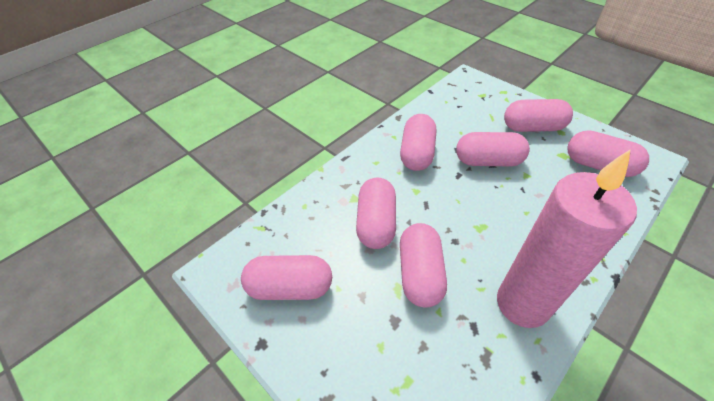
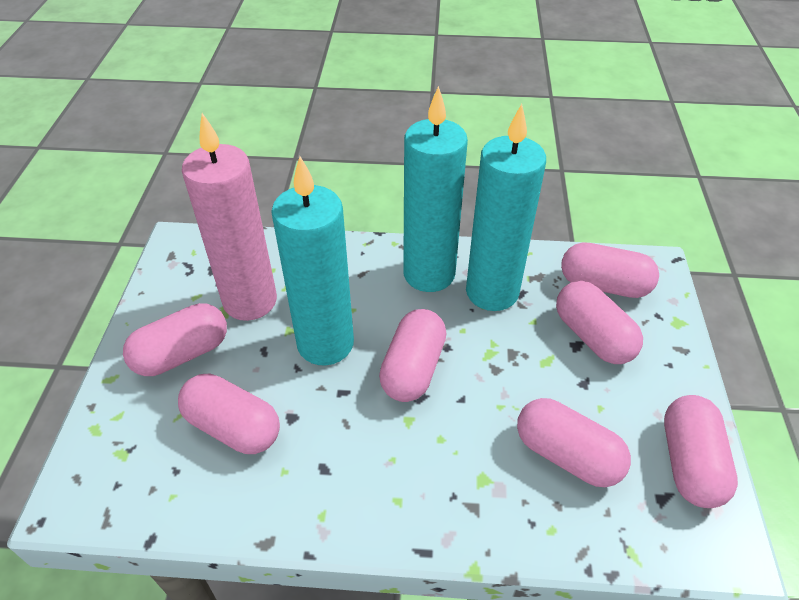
turquoise candle: 0 -> 3

